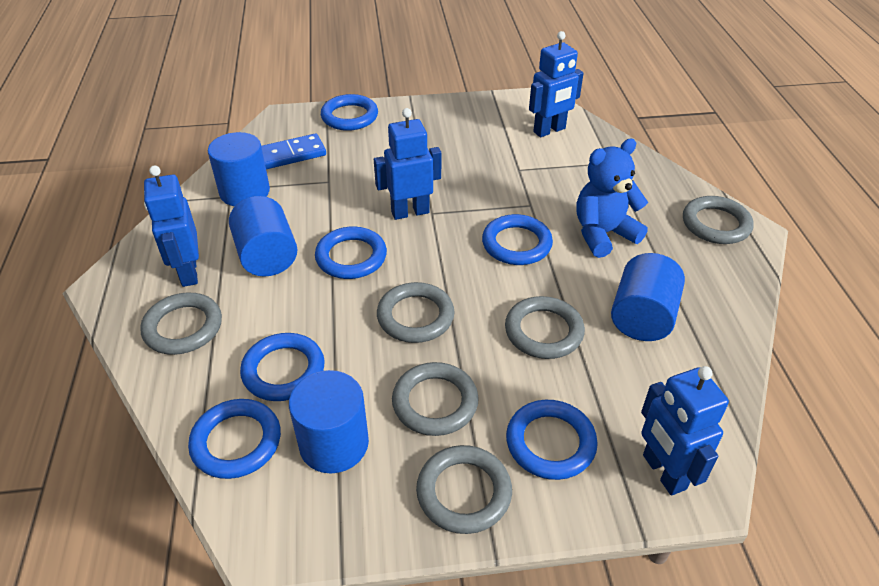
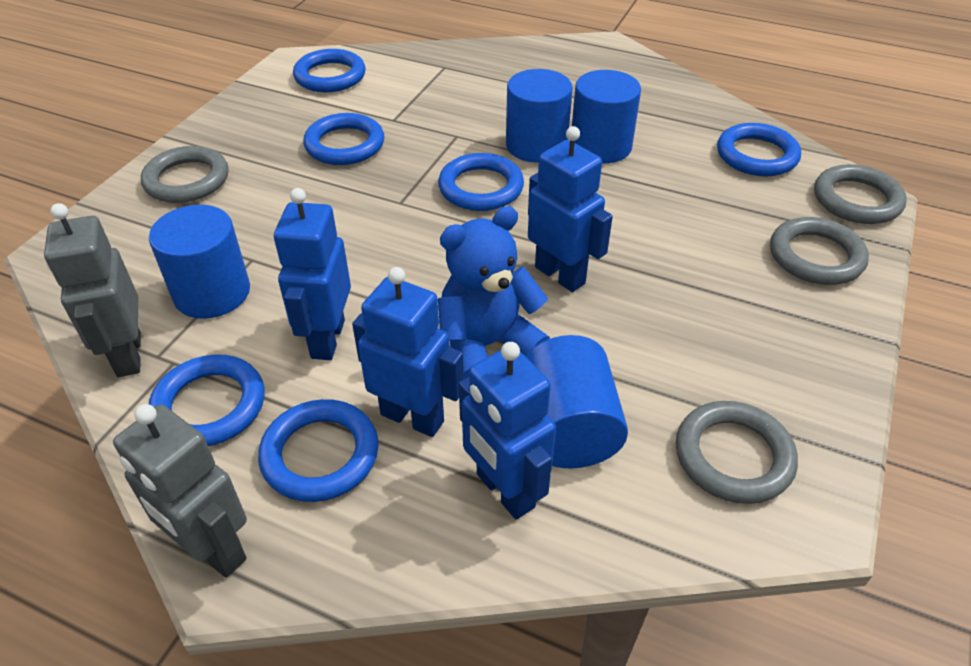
blue domino: 1 -> 0
grey ring: 6 -> 4
grey robot: 0 -> 2

